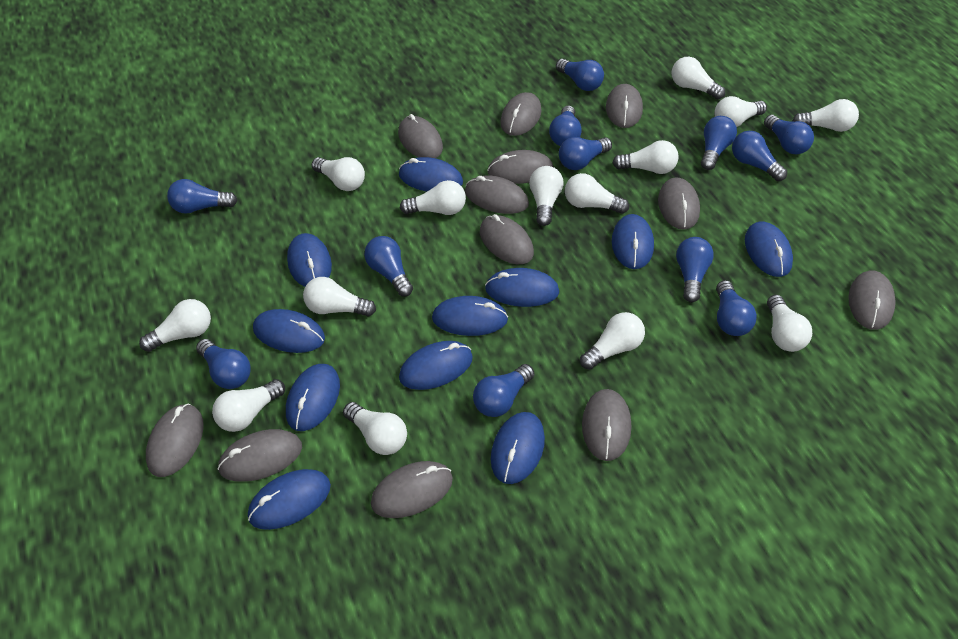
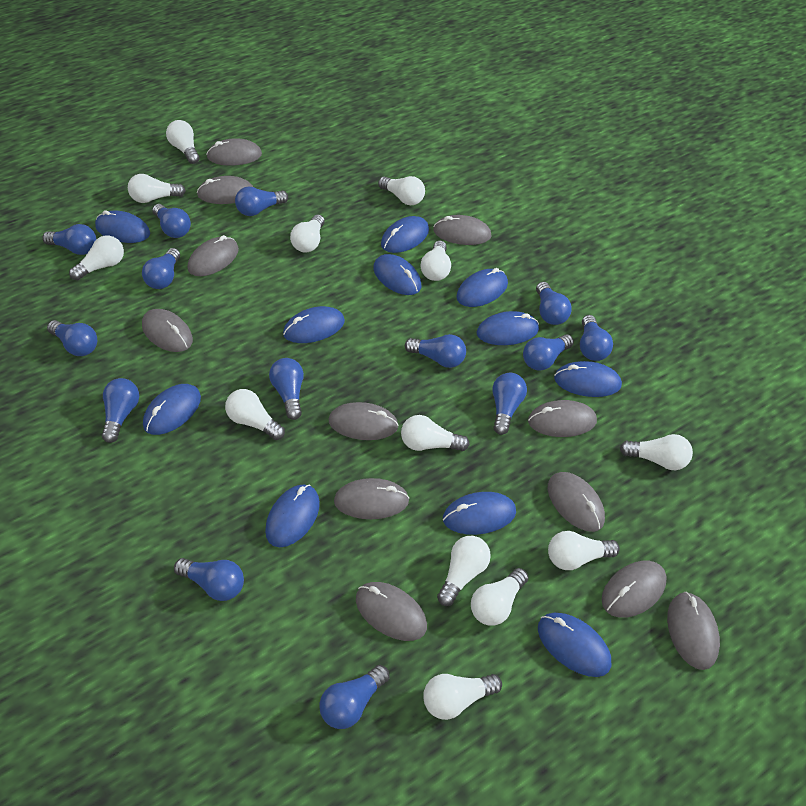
blue light bulb: 12 -> 14
white light bulb: 14 -> 13

